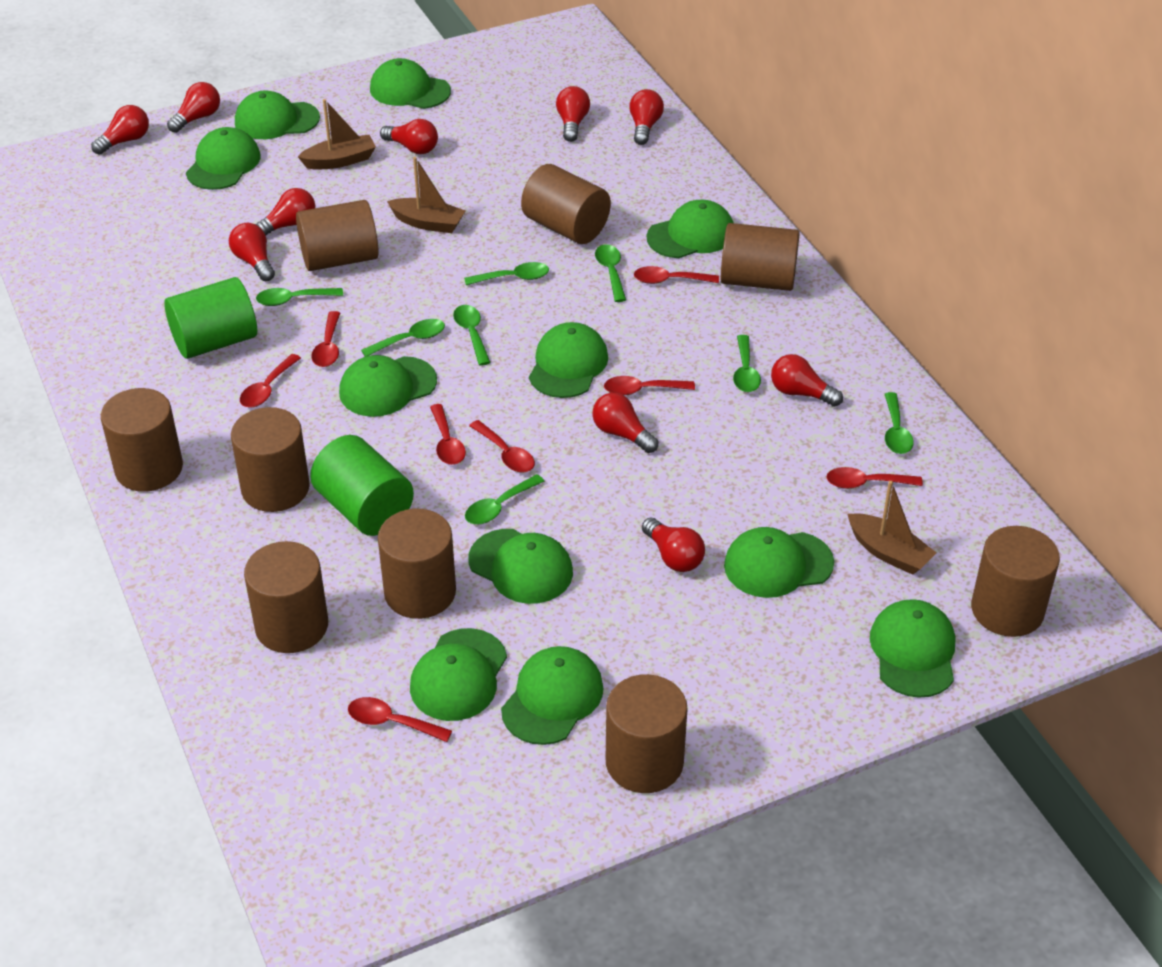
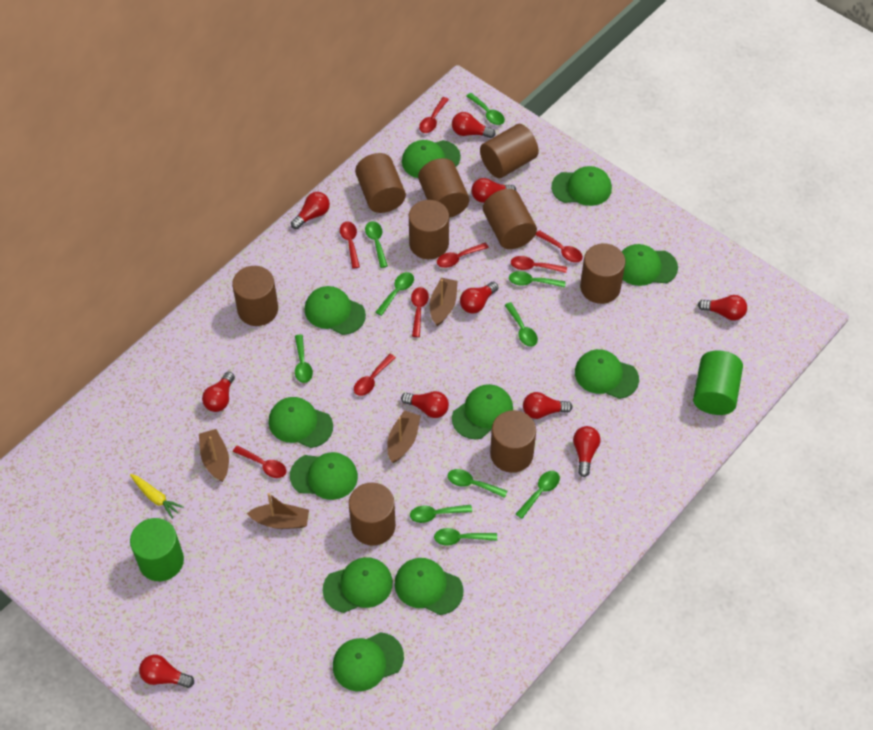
brown boat: 3 -> 4
green spoon: 8 -> 10
yellow carrot: 0 -> 1

